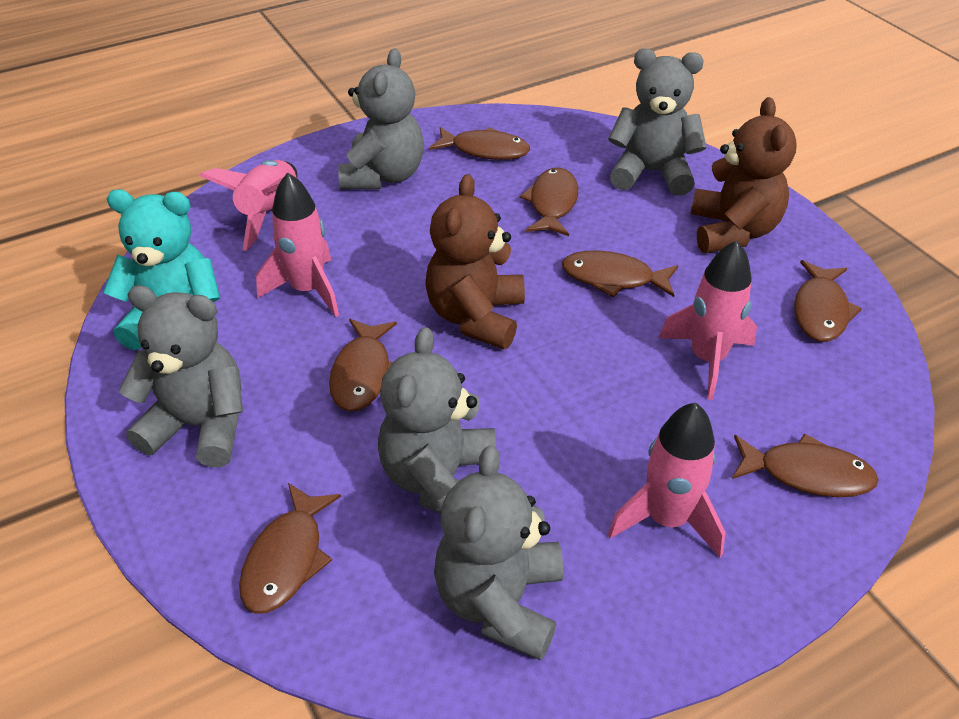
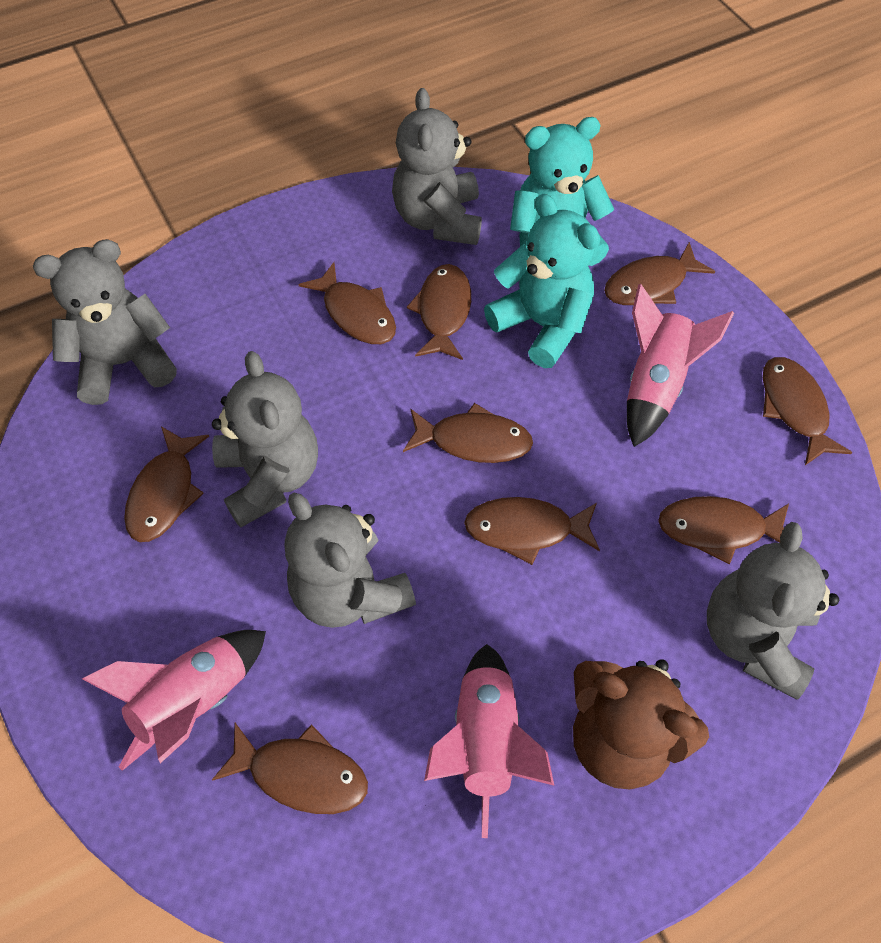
brown fish: 7 -> 9
brown teddy bear: 2 -> 1
pink rocket: 4 -> 3
turquoise teddy bear: 1 -> 2

